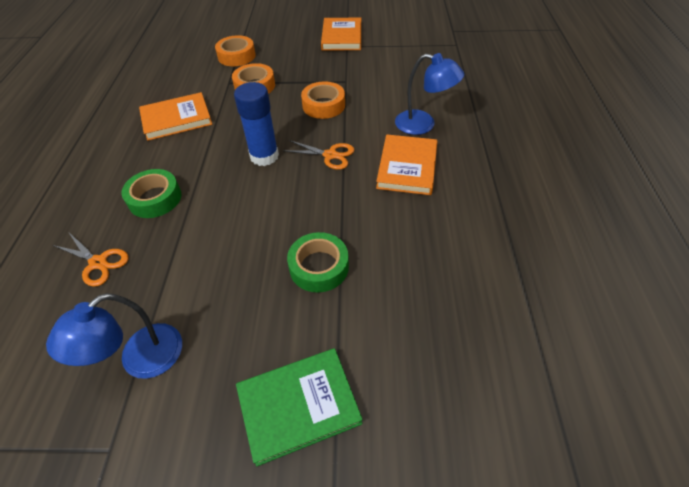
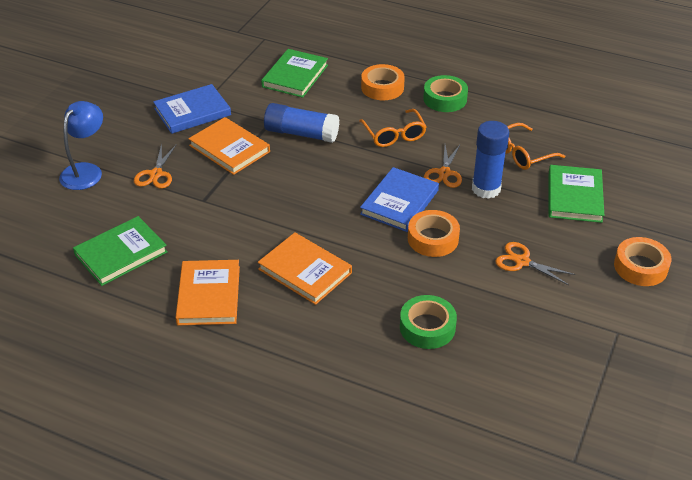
blue book: 0 -> 2
blue glue stick: 1 -> 2
blue lamp: 2 -> 1
green book: 1 -> 3
orange glasses: 0 -> 2
orange scissors: 2 -> 3

